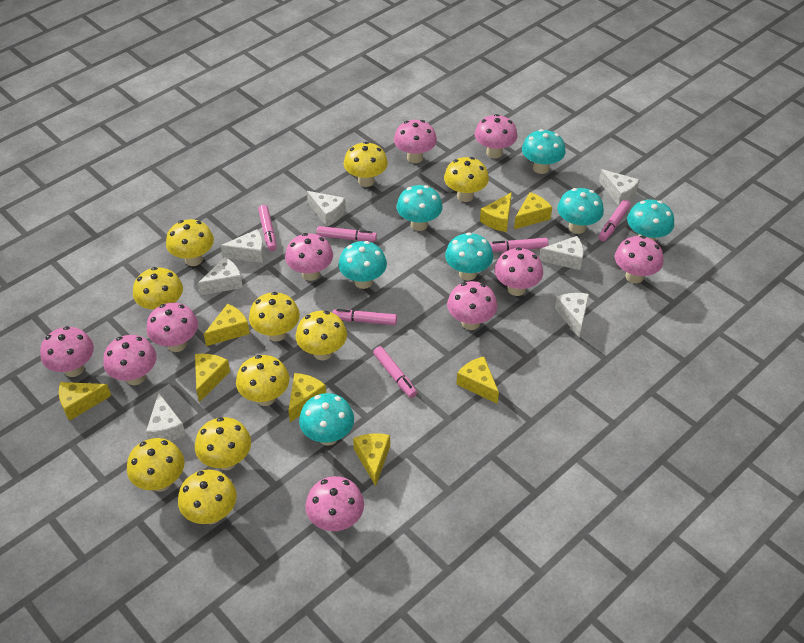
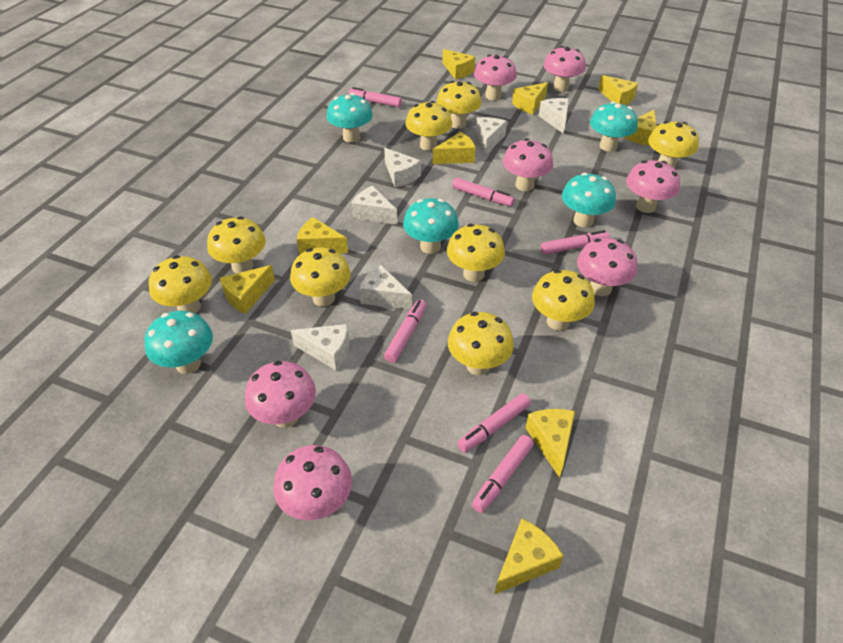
pink mushroom: 10 -> 7
turquoise mushroom: 7 -> 5
white cheese: 7 -> 6
yellow cheese: 8 -> 9
yellow mushroom: 10 -> 9

